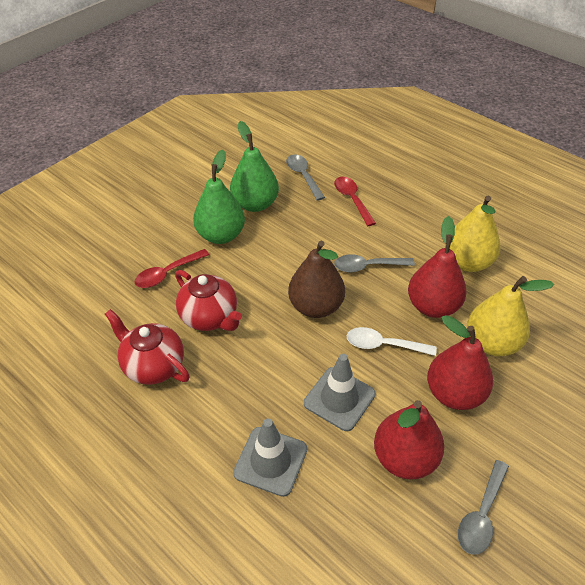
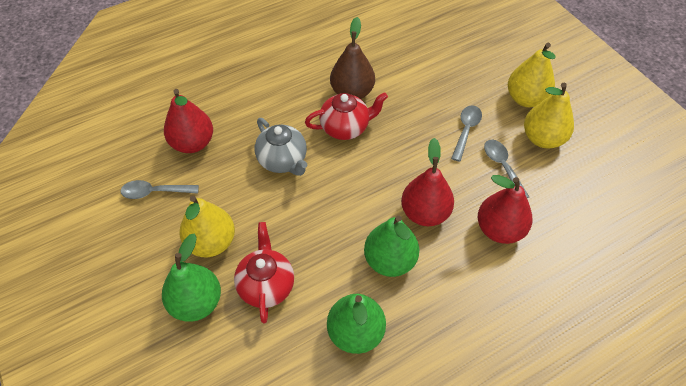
green pear: 2 -> 3
grey teapot: 0 -> 1
grey traffic cone: 2 -> 0
red spoon: 2 -> 0
white spoon: 1 -> 0
yellow pear: 2 -> 3

